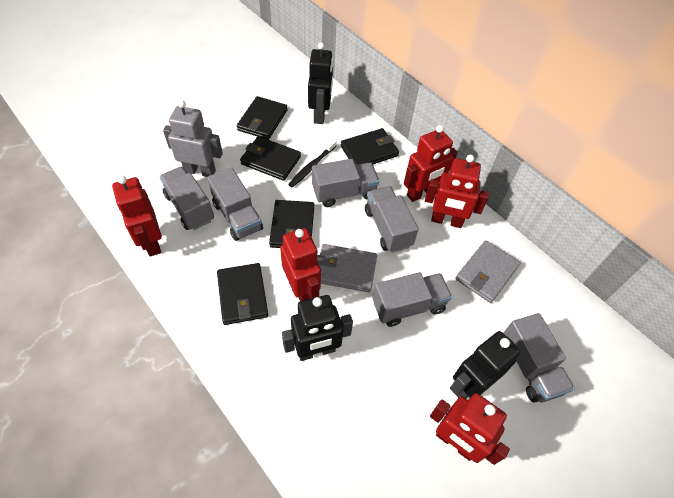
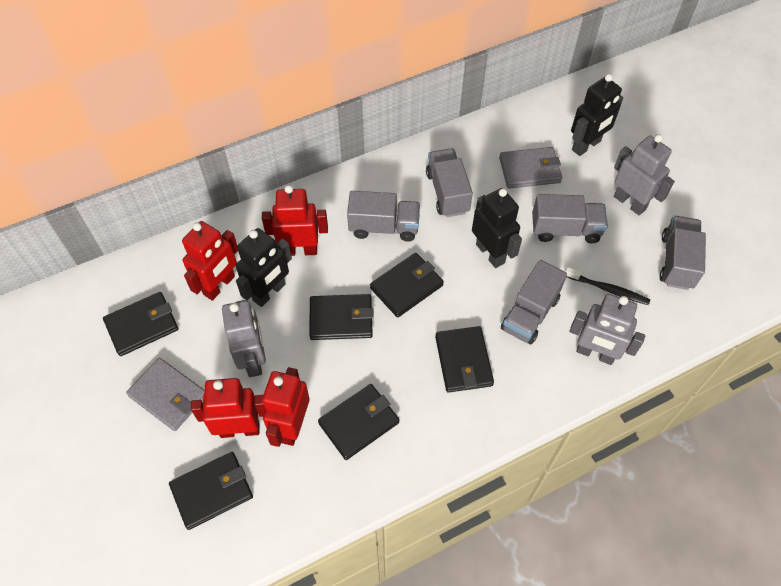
black wallet: 5 -> 6
grey robot: 1 -> 3
grey truck: 6 -> 5
red robot: 5 -> 4

